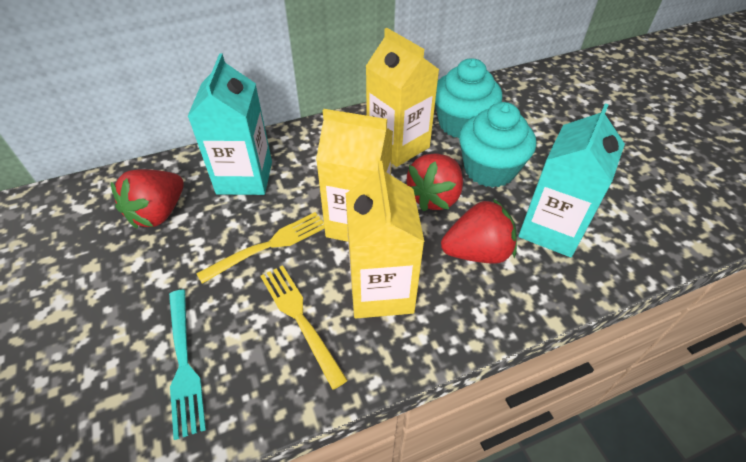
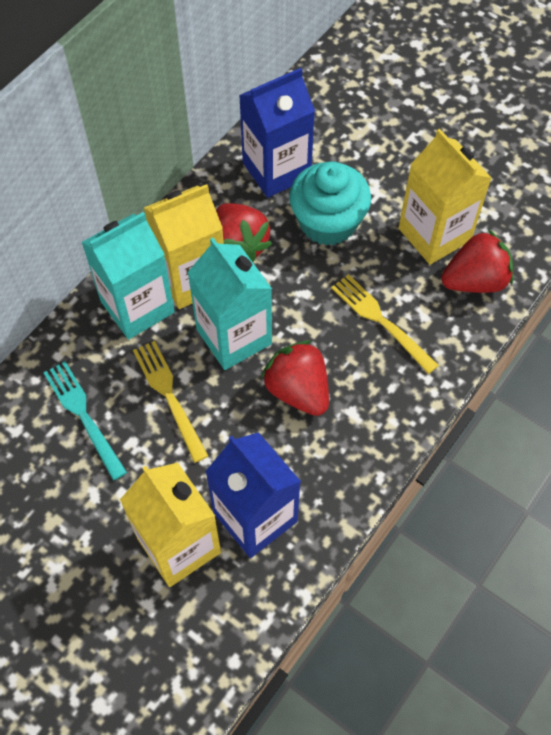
blue carton: 0 -> 2
turquoise cupcake: 2 -> 1

